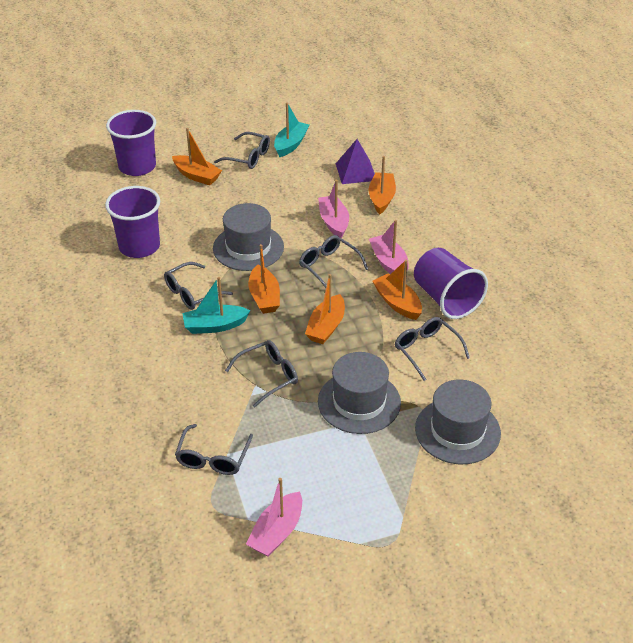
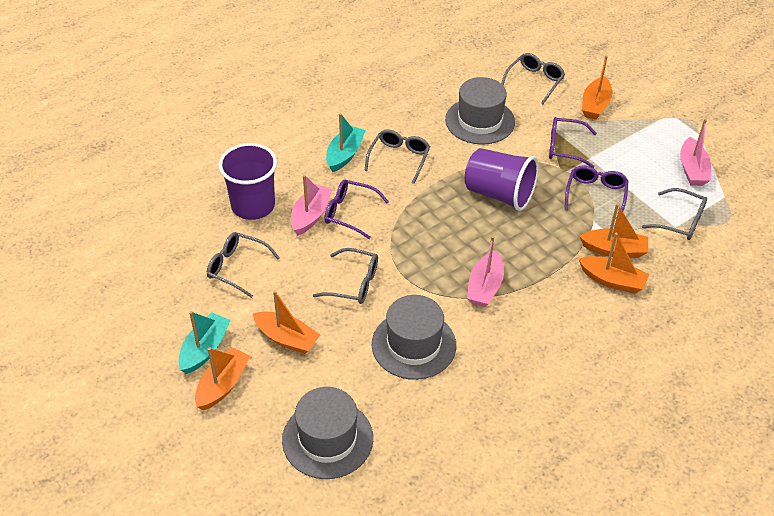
grey glasses: 6 -> 5
purple cup: 3 -> 2
purple glasses: 0 -> 3
purple pyramid: 1 -> 0

